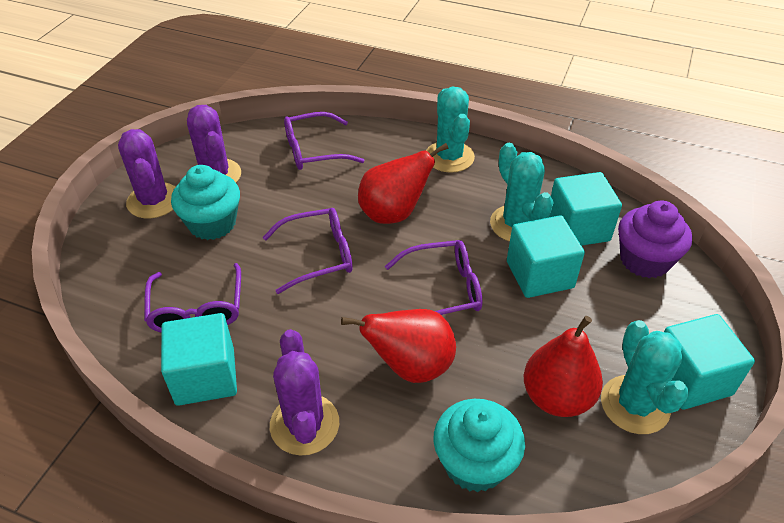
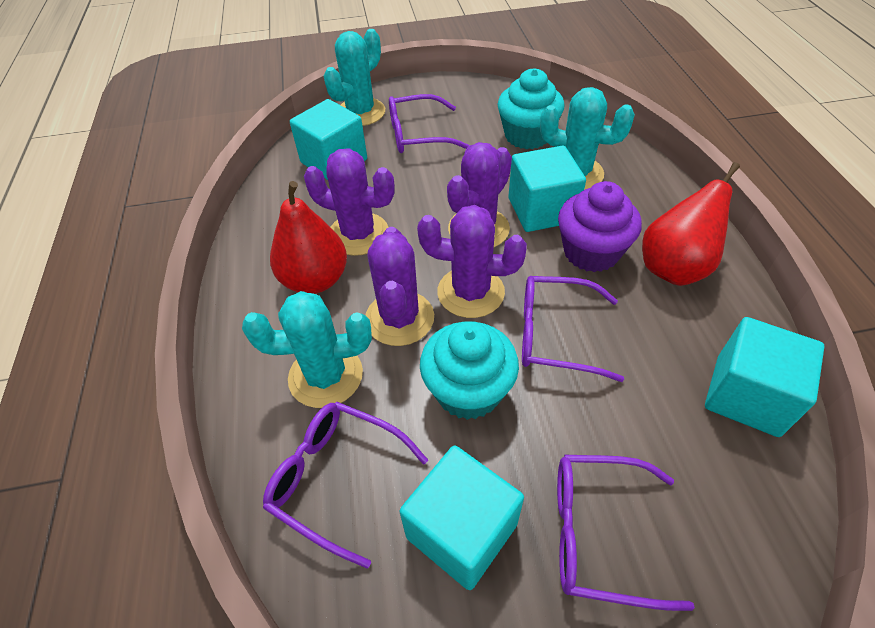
purple cactus: 3 -> 4
red pear: 3 -> 2

